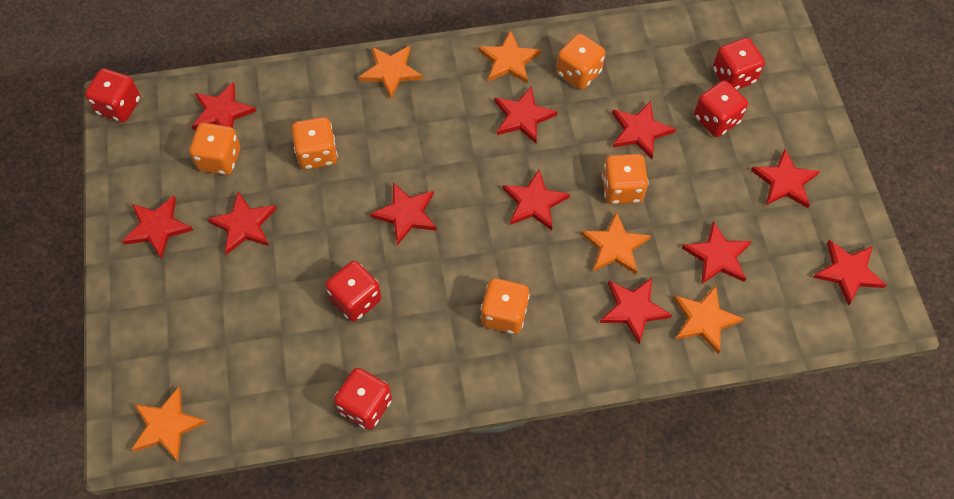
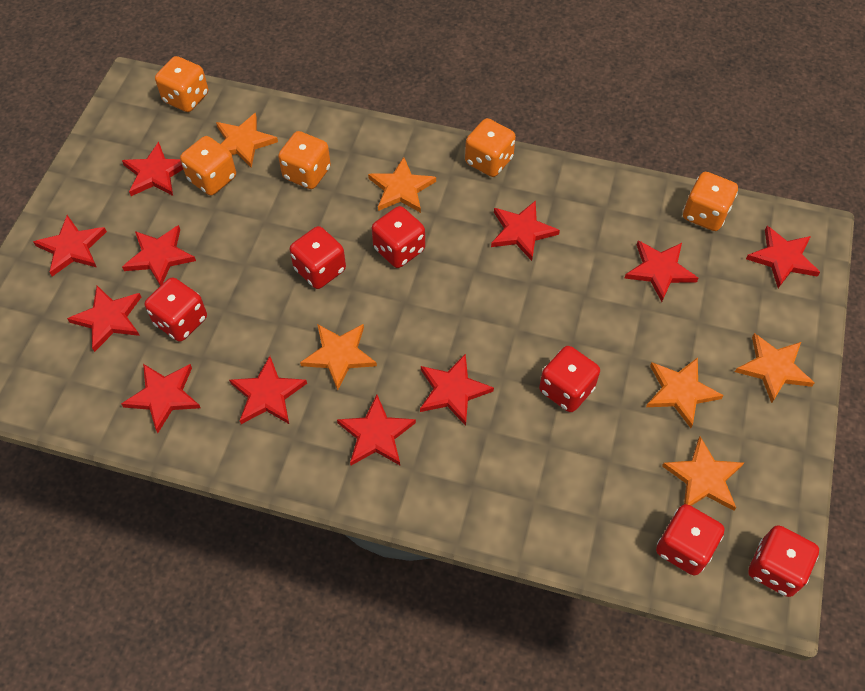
orange star: 5 -> 6
red dice: 5 -> 6

